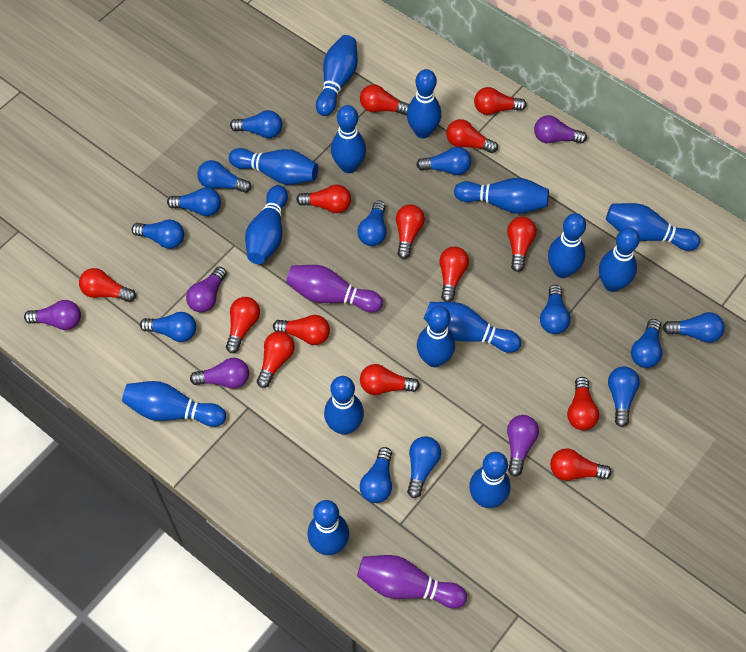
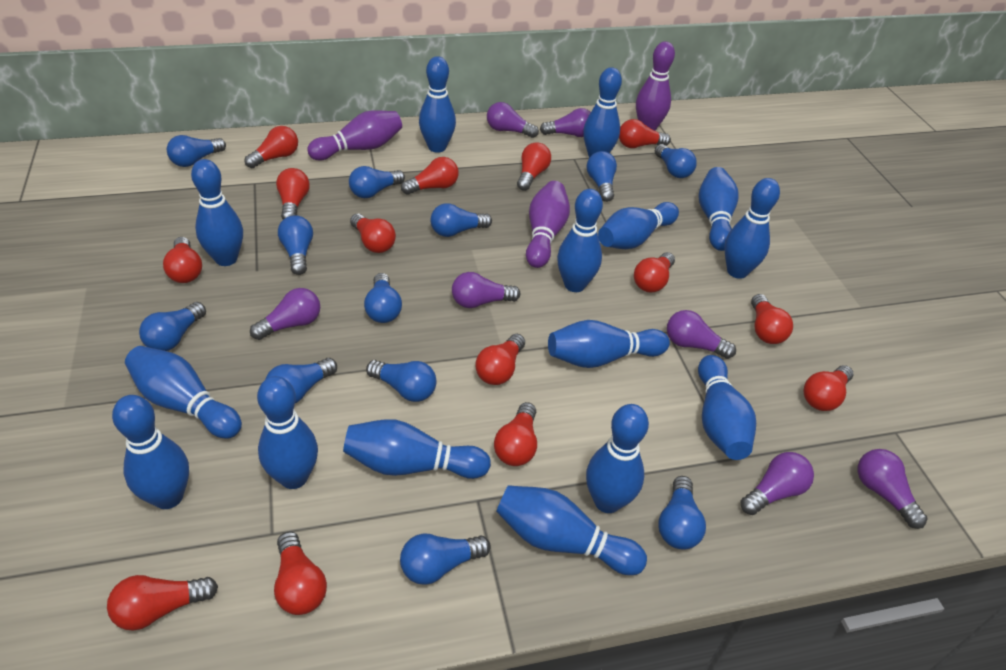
blue light bulb: 13 -> 12
purple bowling pin: 2 -> 3
purple light bulb: 5 -> 7

